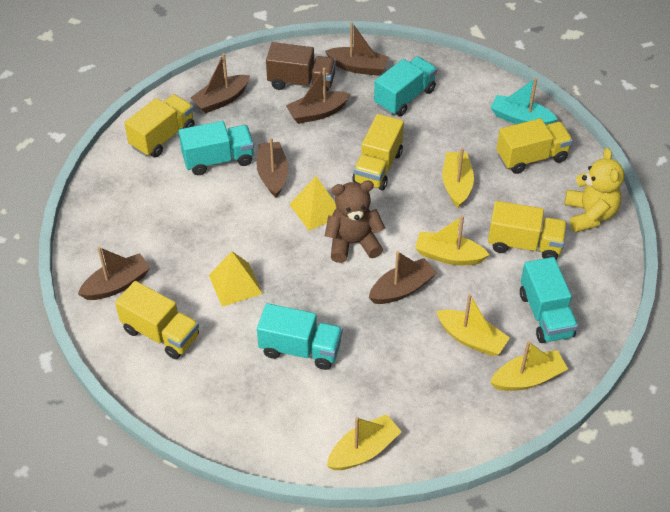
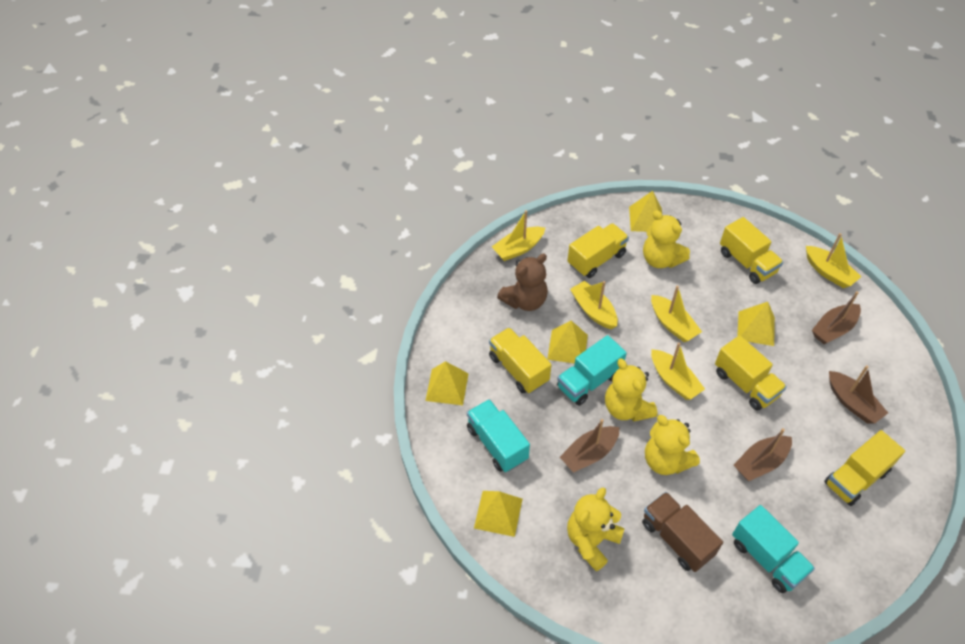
brown boat: 6 -> 4
turquoise boat: 1 -> 0
turquoise truck: 4 -> 3
yellow pyramid: 2 -> 5
yellow teddy bear: 1 -> 4

